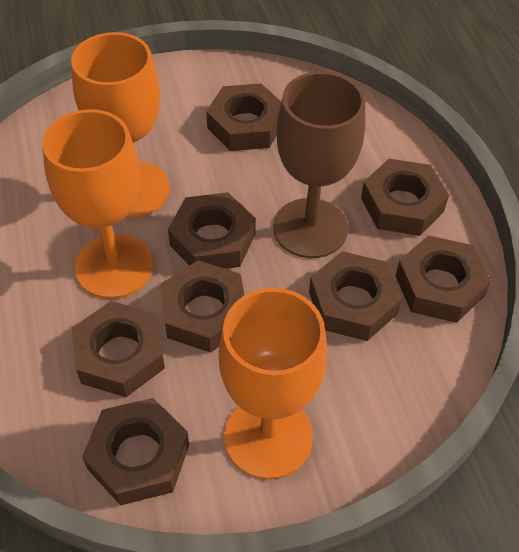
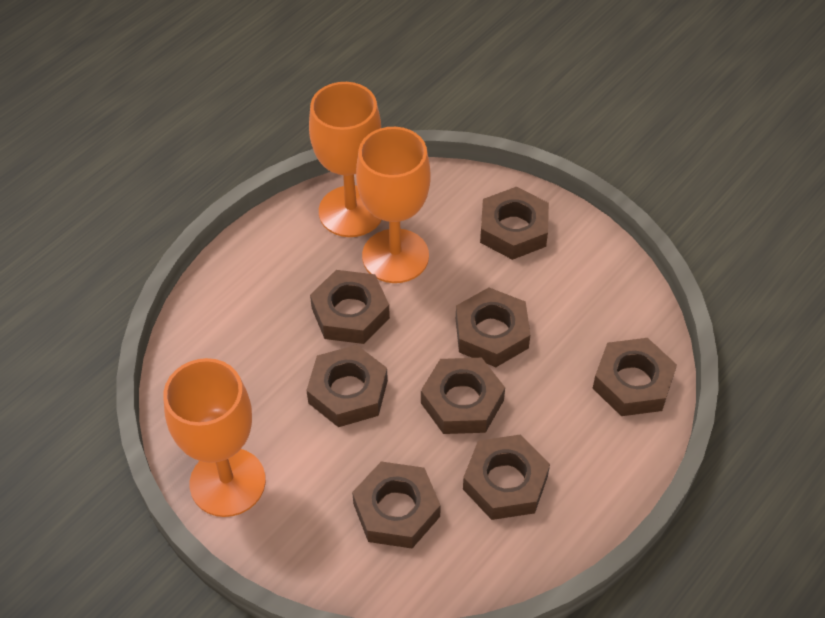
brown goblet: 1 -> 0

